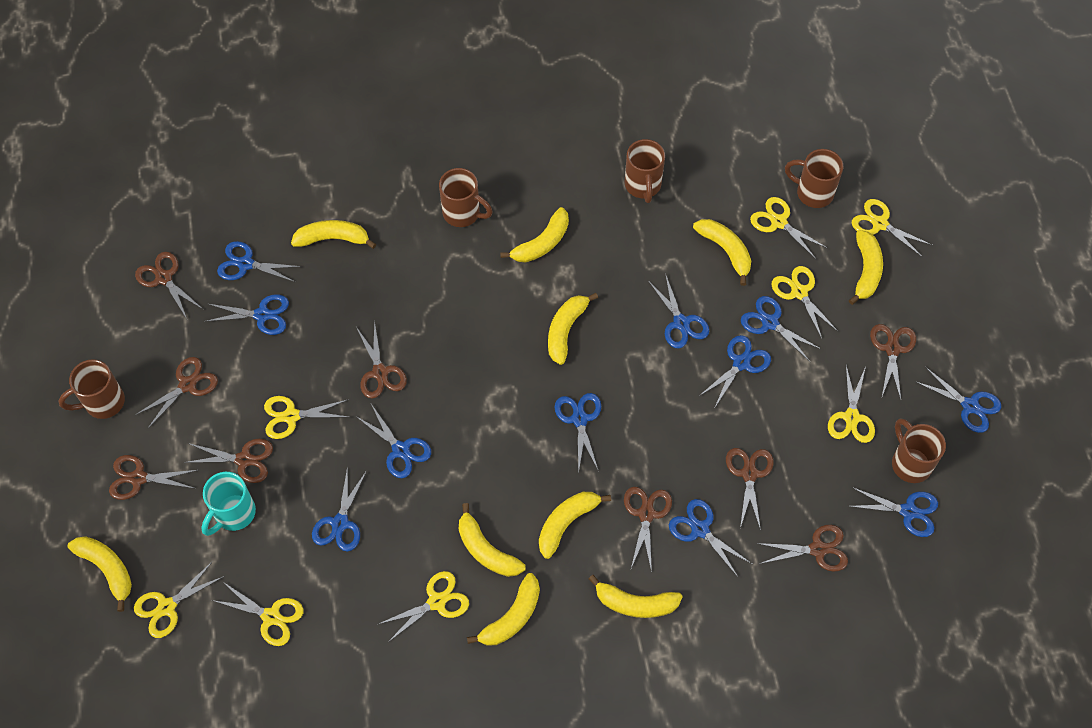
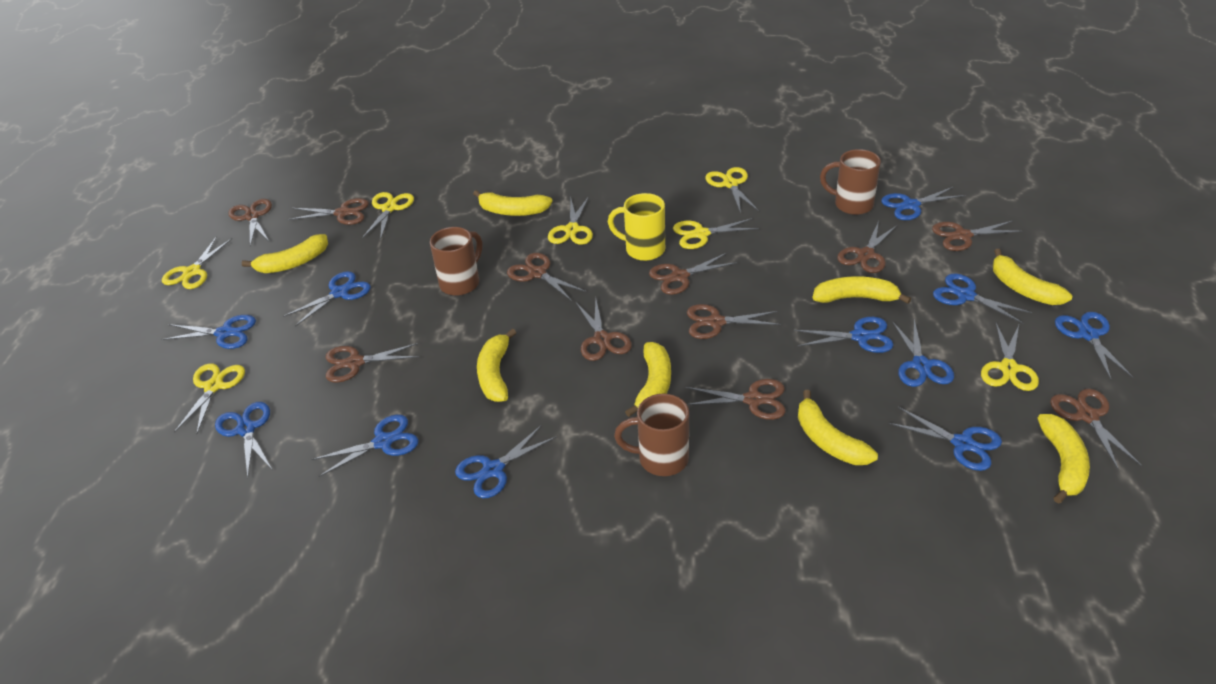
brown mug: 5 -> 3
brown scissors: 9 -> 11
turquoise mug: 1 -> 0
yellow banana: 10 -> 8
yellow mug: 0 -> 1
yellow scissors: 8 -> 7

